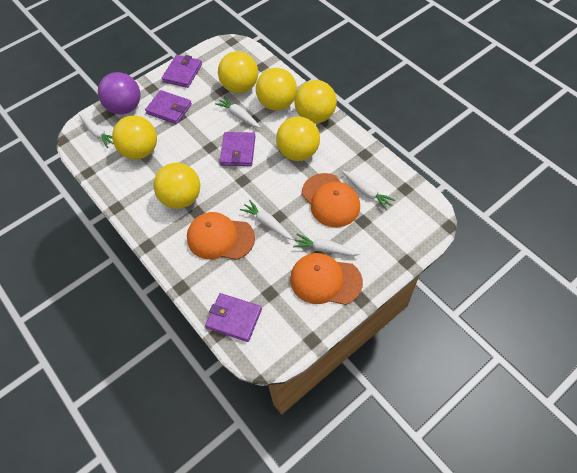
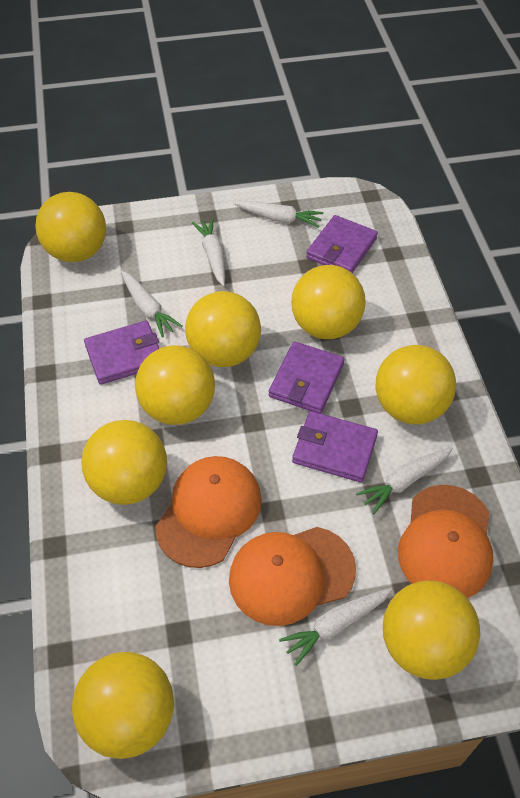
purple ball: 1 -> 0
yellow ball: 6 -> 8

